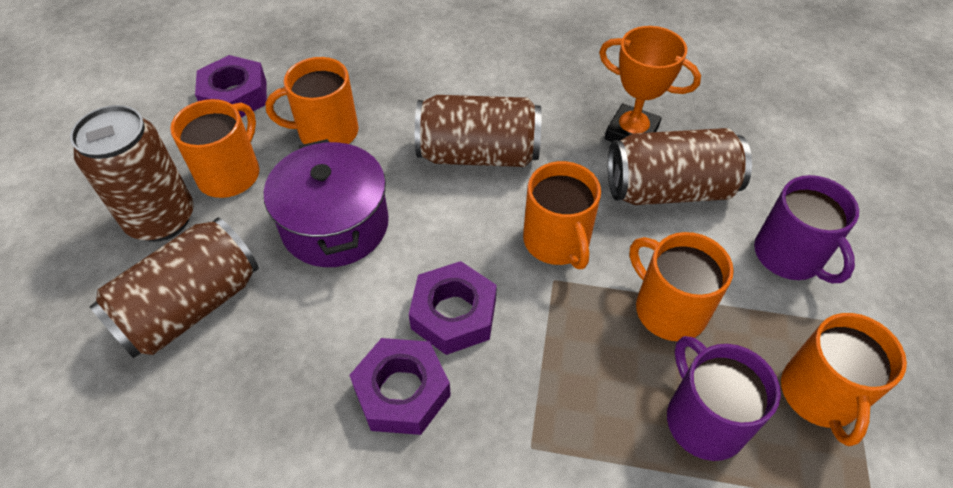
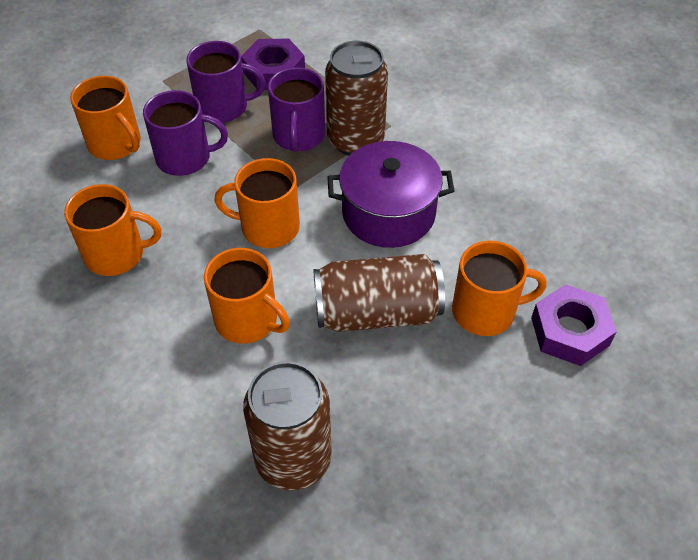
brown can: 4 -> 3
orange trophy: 1 -> 0
purple mug: 2 -> 3
purple nut: 3 -> 2

